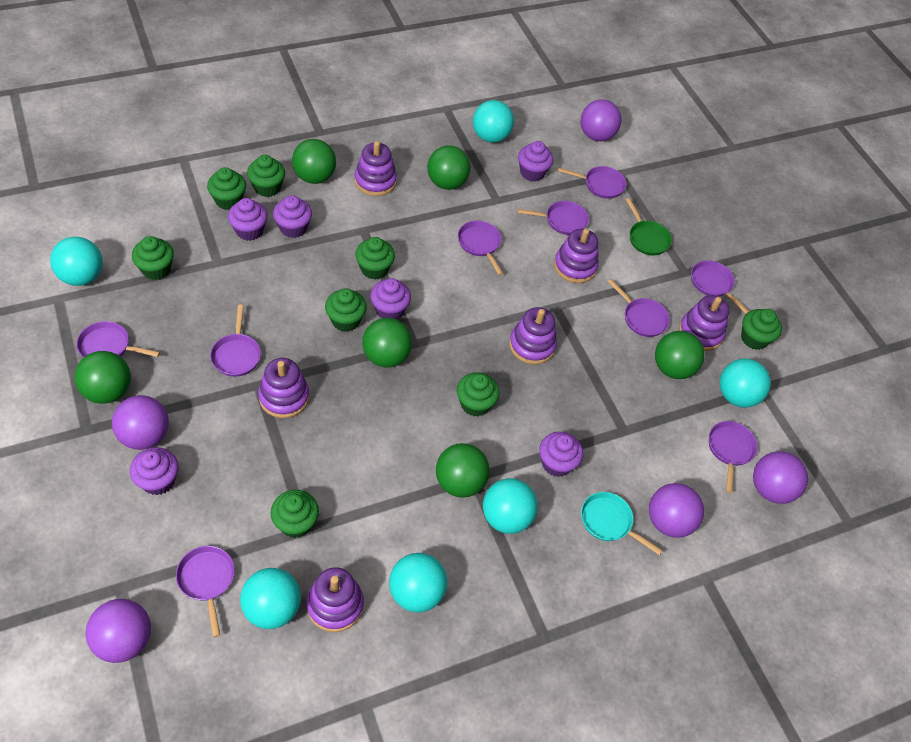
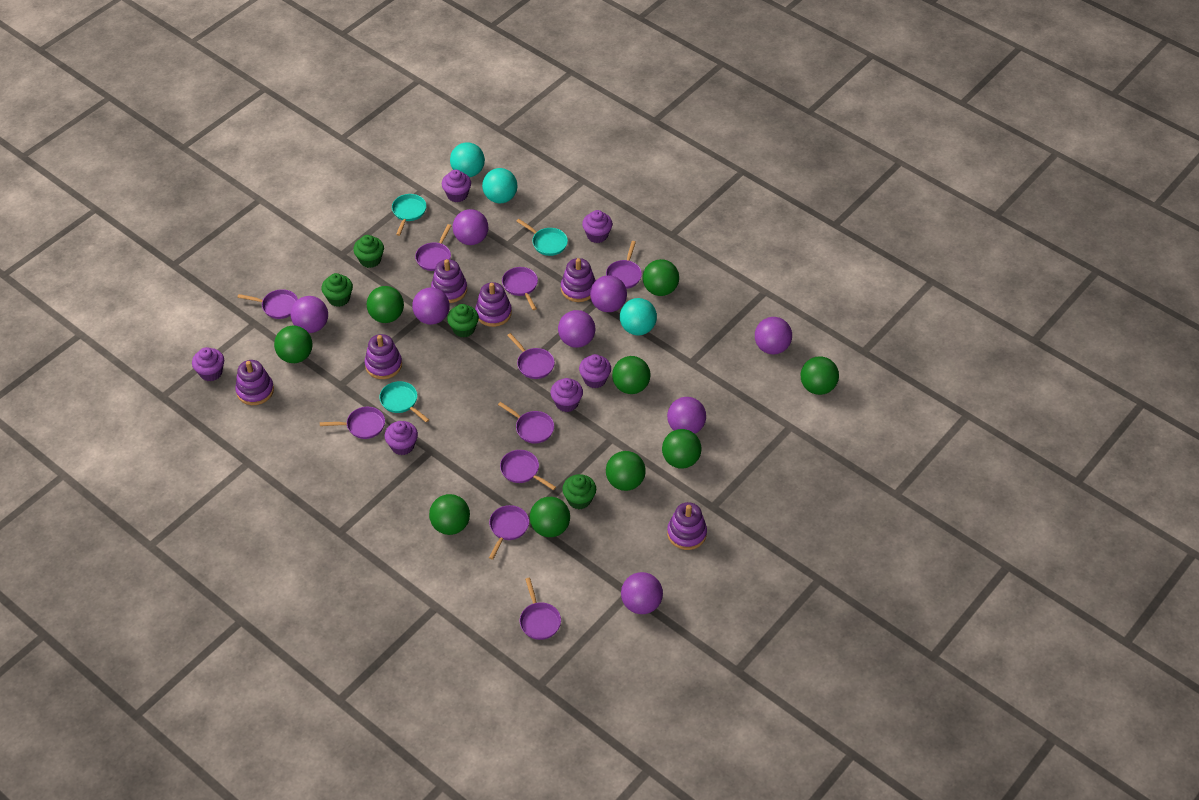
green ball: 6 -> 9
green cupcake: 8 -> 4
green pan: 1 -> 0
purple ball: 5 -> 8
purple pan: 9 -> 10
turquoise ball: 6 -> 3
turquoise pan: 1 -> 3

